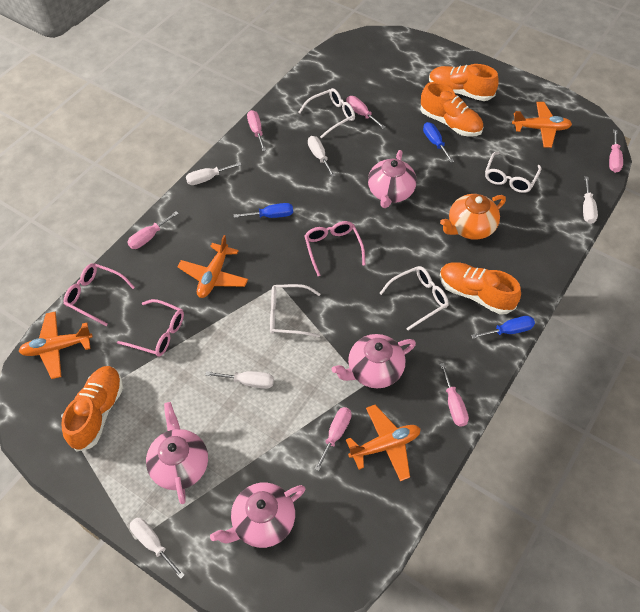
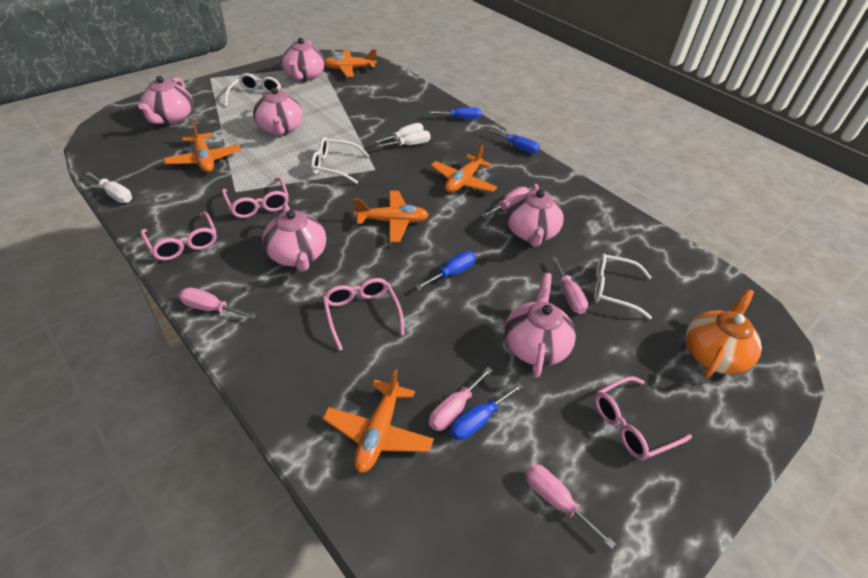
blue screwdriver: 3 -> 4
orange plane: 4 -> 5
orange shoe: 4 -> 0
pink glasses: 3 -> 4
pink screwdriver: 6 -> 5
pink teapot: 4 -> 6
white glasses: 4 -> 3
white screwdriver: 5 -> 3

